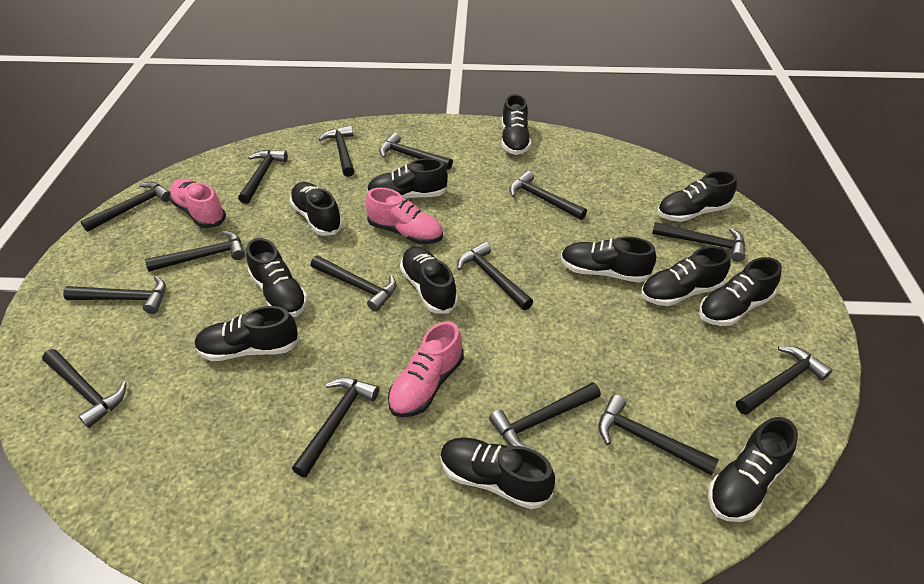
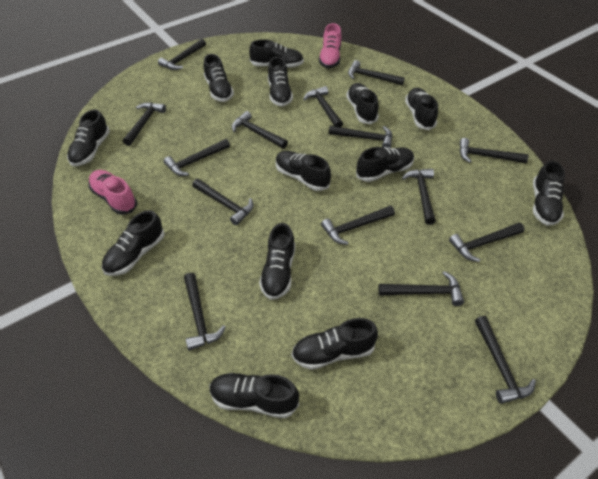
black shoe: 12 -> 13
pink shoe: 3 -> 2

